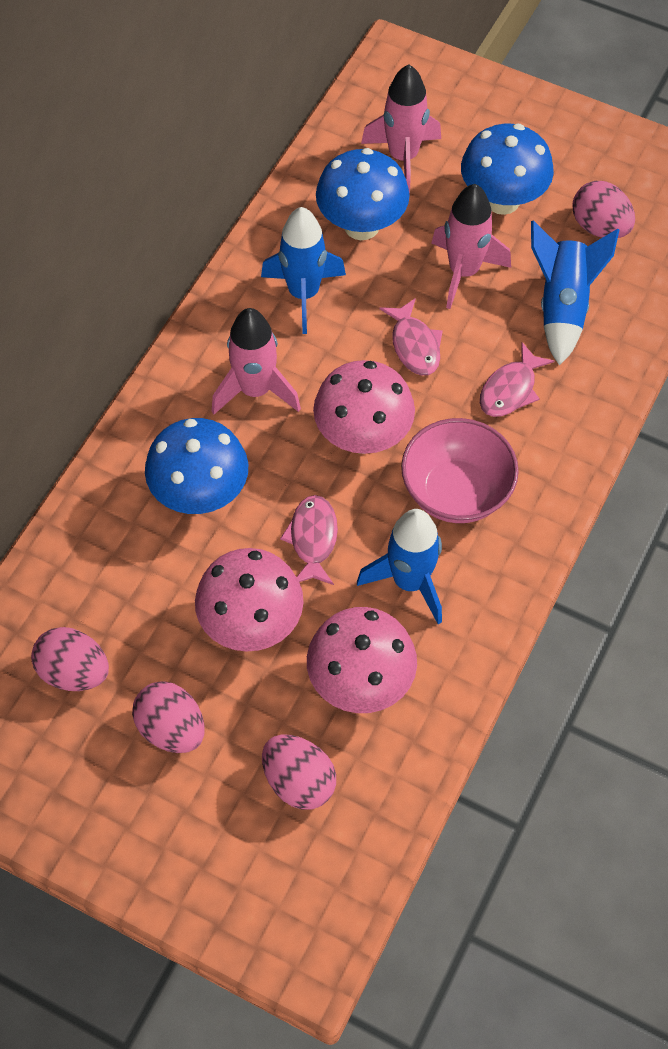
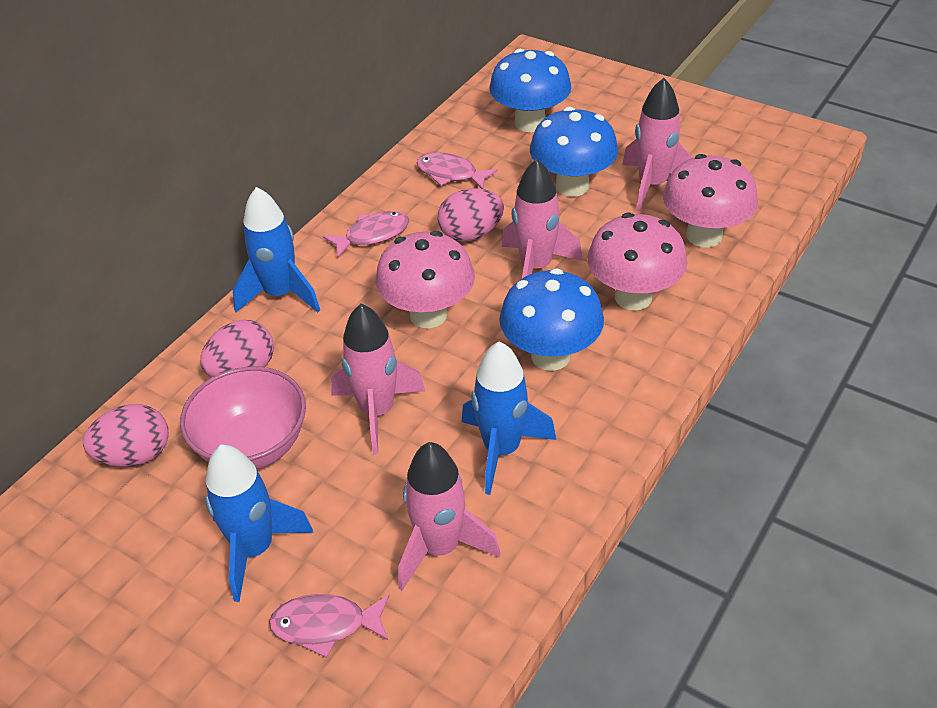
pink egg: 4 -> 3
pink rocket: 3 -> 4

